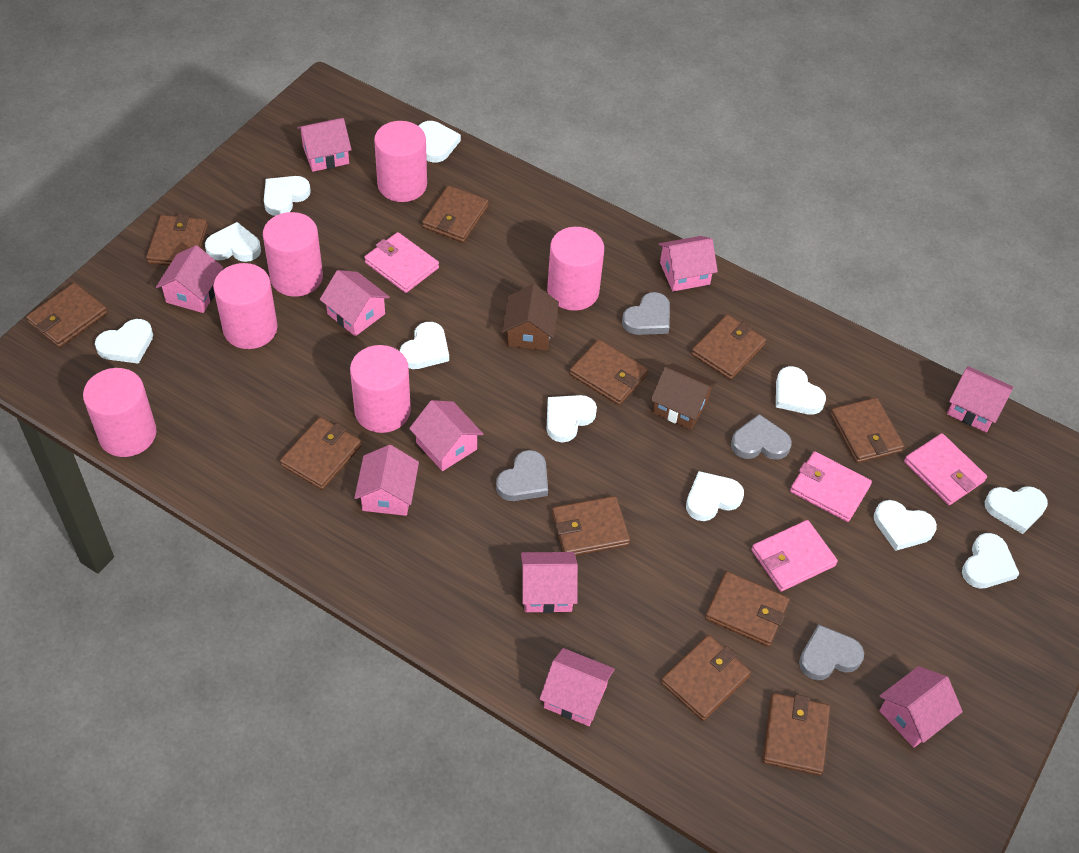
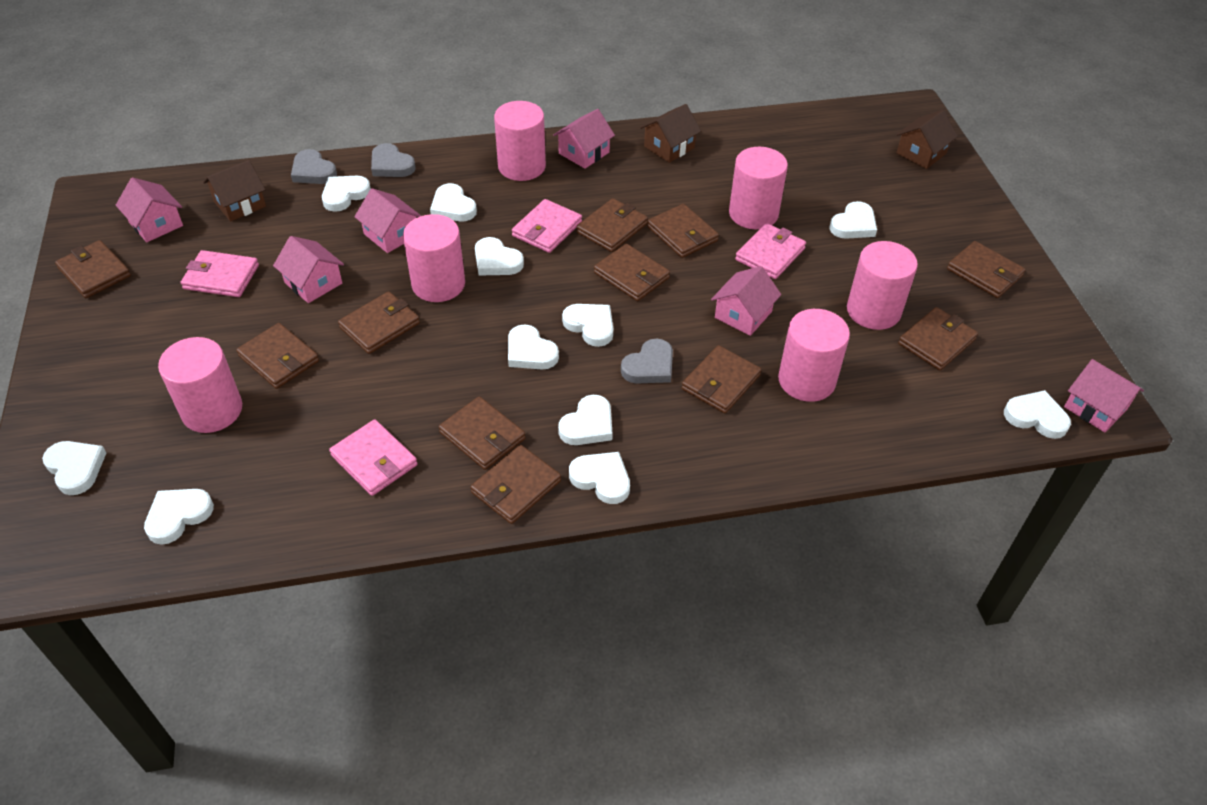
brown house: 2 -> 3
grey heart: 4 -> 3
pink house: 10 -> 6

